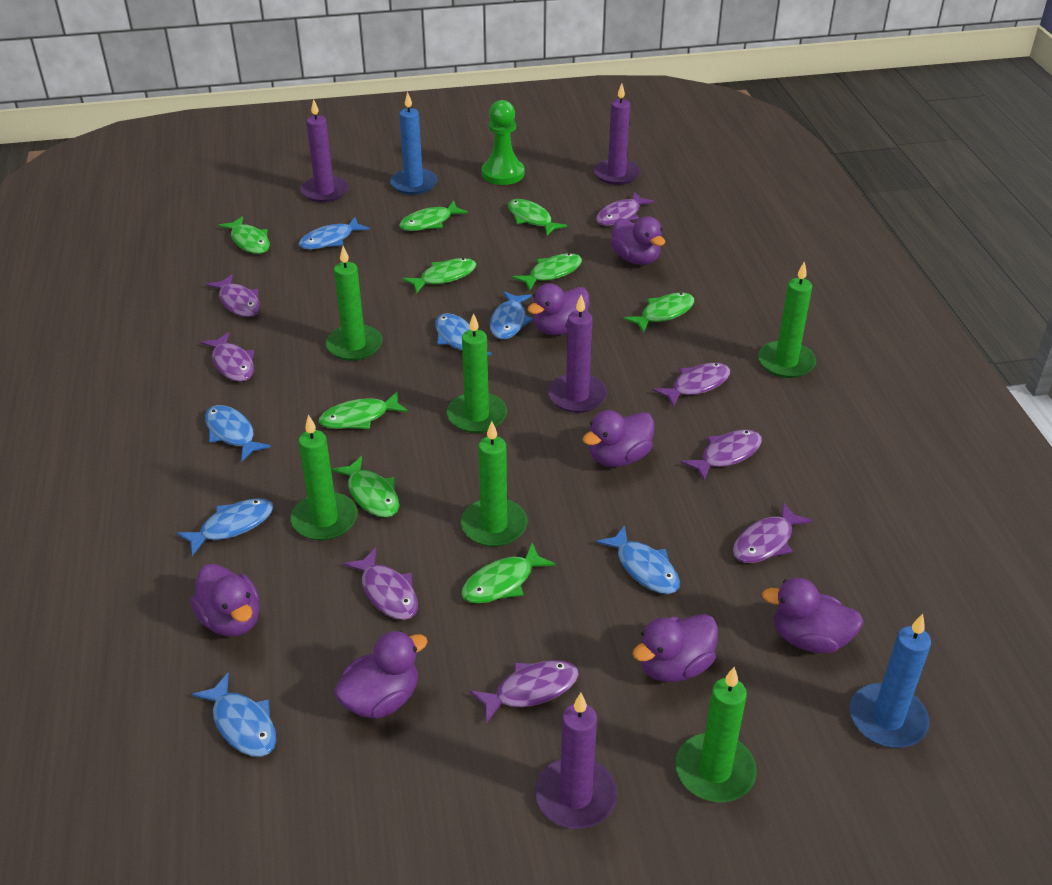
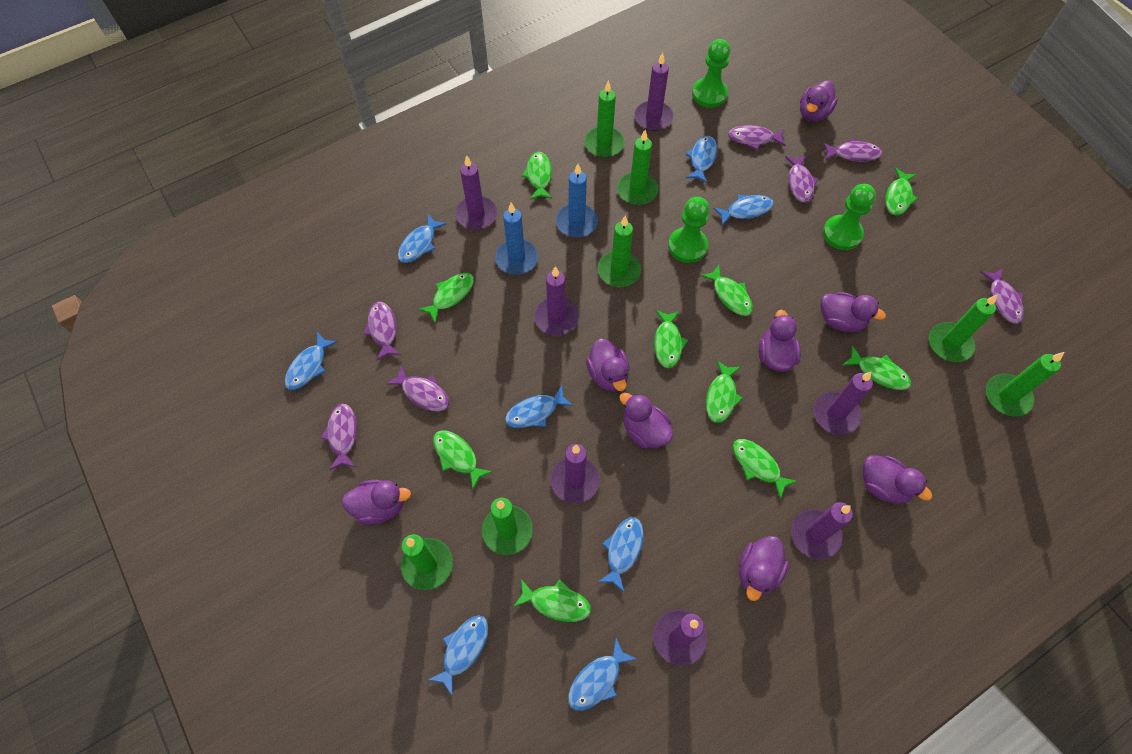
blue fish: 7 -> 8
green candle: 6 -> 7
green fish: 9 -> 10
green pawn: 1 -> 3
purple candle: 4 -> 7
purple duck: 7 -> 8
purple fish: 8 -> 7

